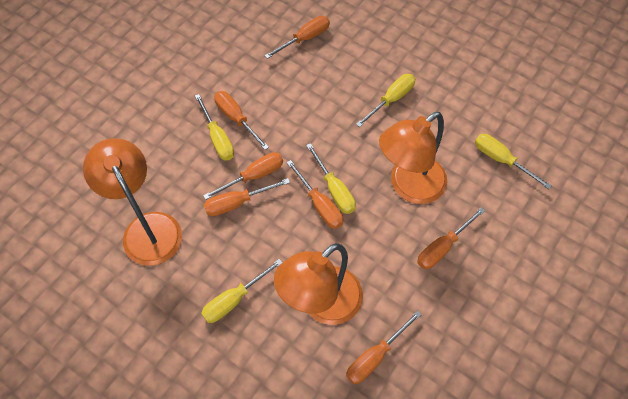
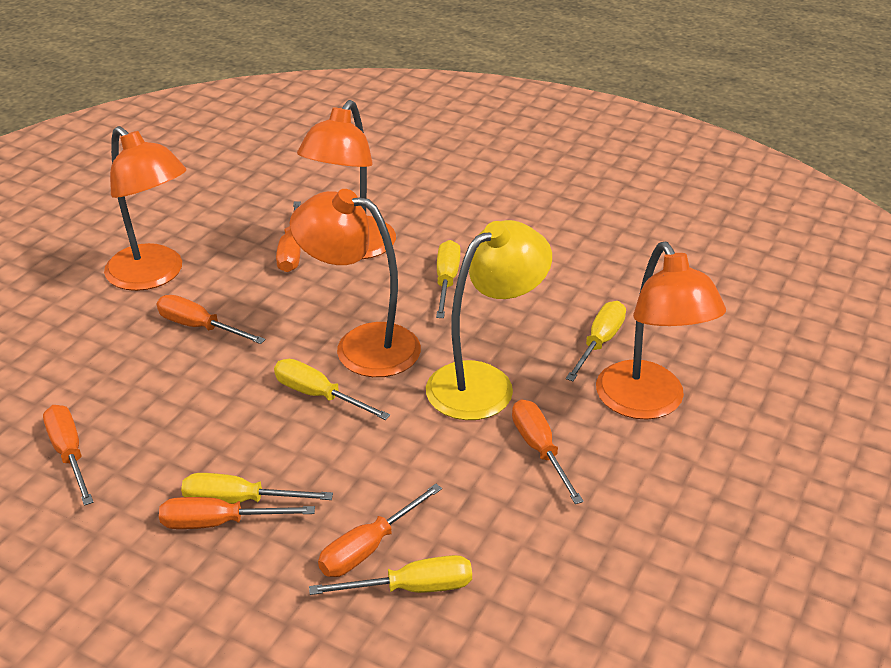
orange lamp: 3 -> 4
orange screwdriver: 7 -> 6
yellow lamp: 0 -> 1

